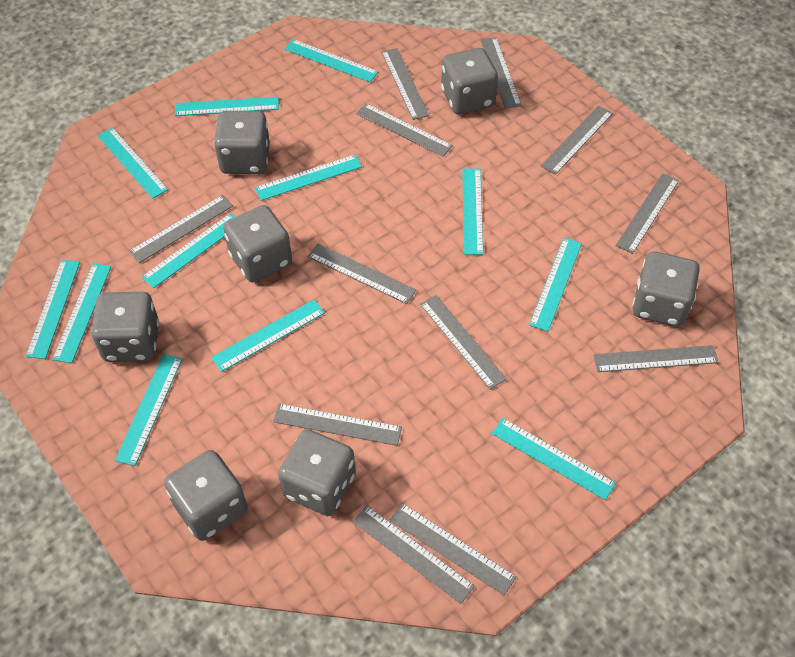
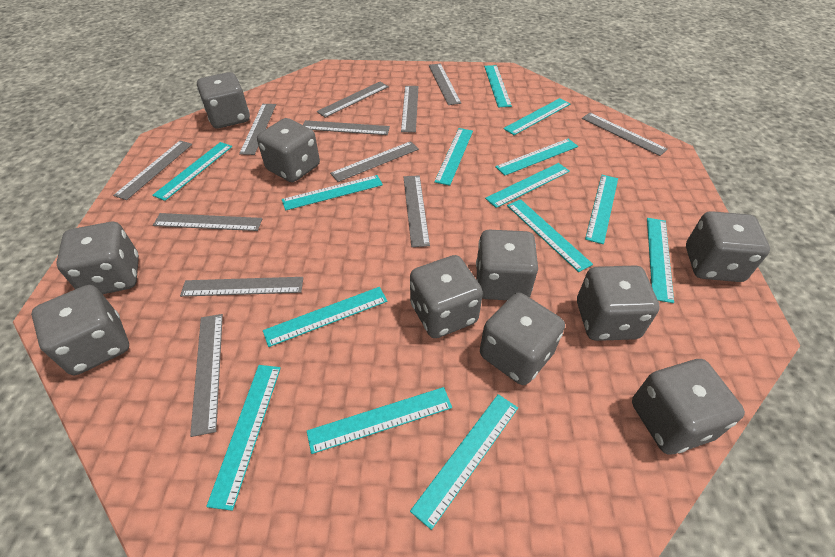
grey dice: 7 -> 10
turquoise ruler: 12 -> 14

